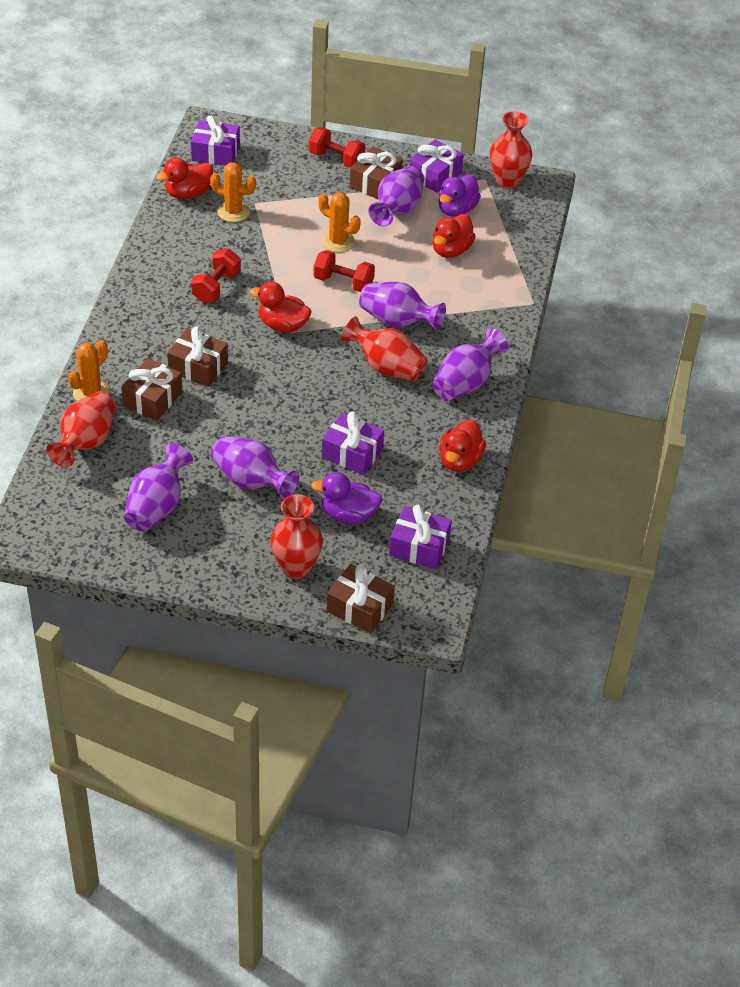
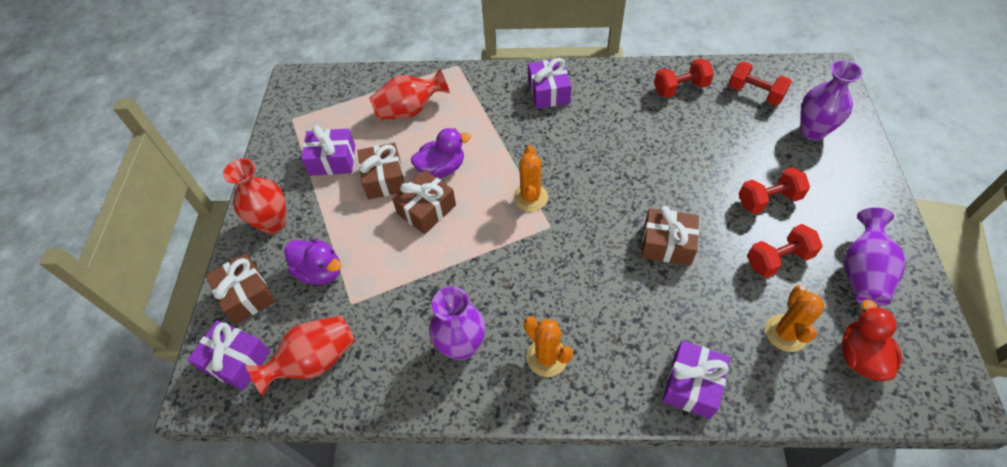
purple vase: 5 -> 3
red duck: 4 -> 1
red dumbbell: 3 -> 4
red vase: 4 -> 3

